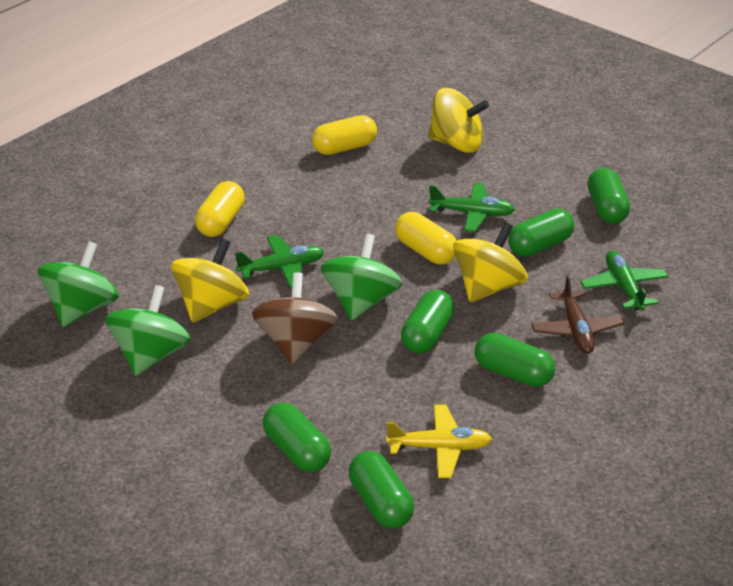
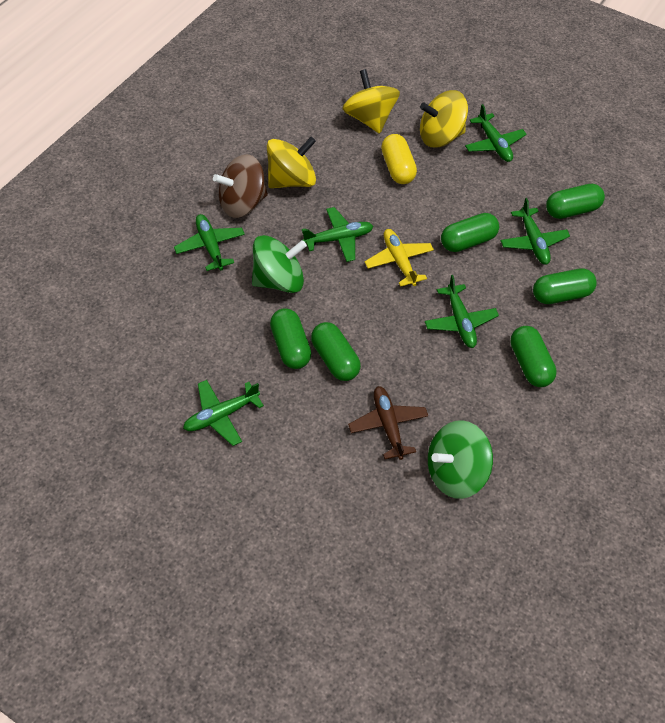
green plane: 3 -> 6
green spinning top: 3 -> 2
yellow capsule: 3 -> 1

